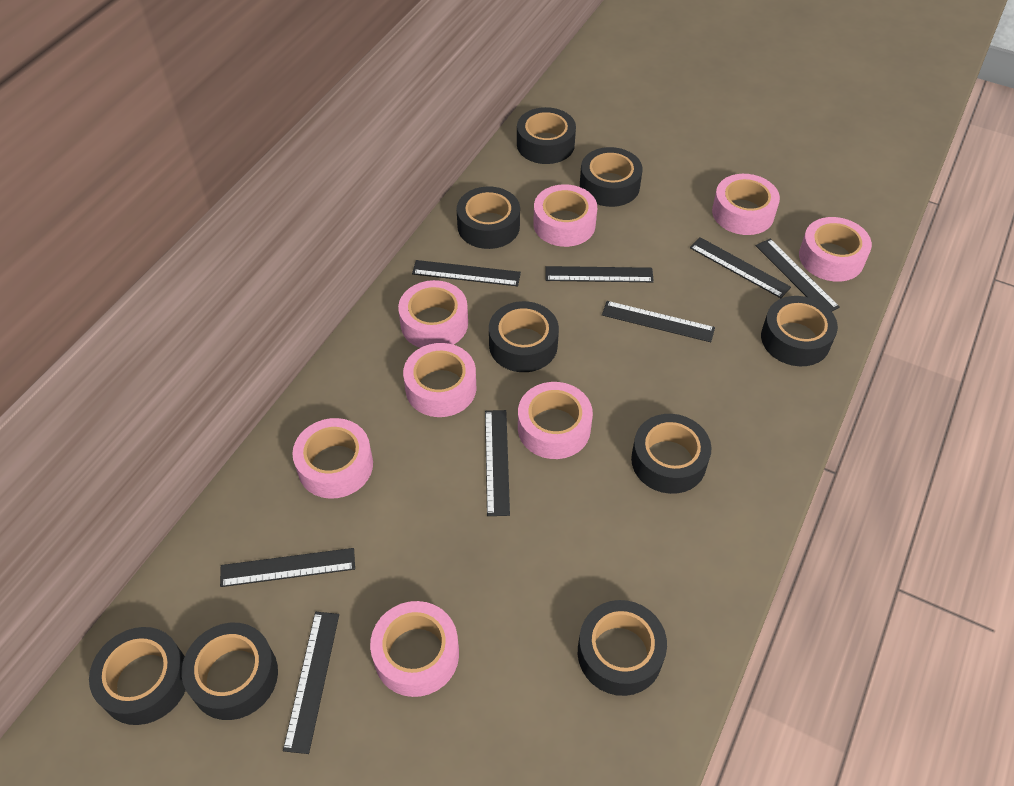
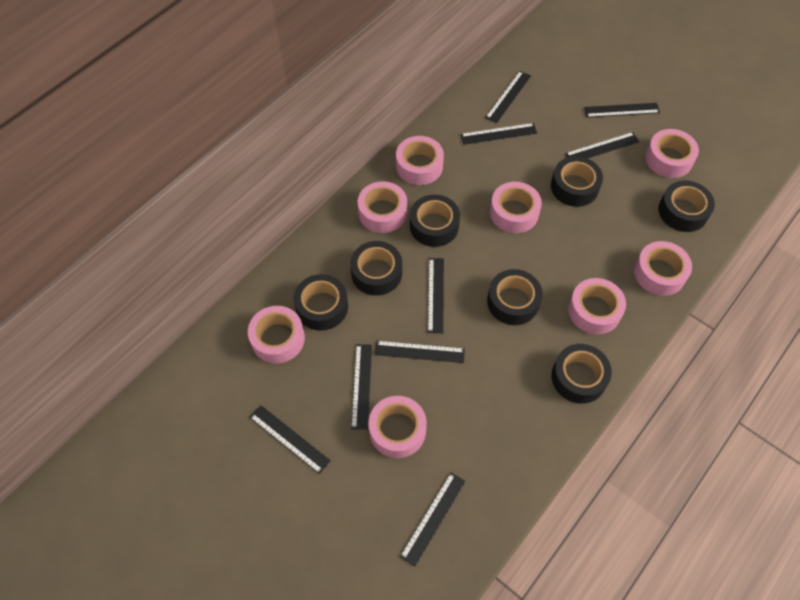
black ruler: 8 -> 9
black tape: 9 -> 7

